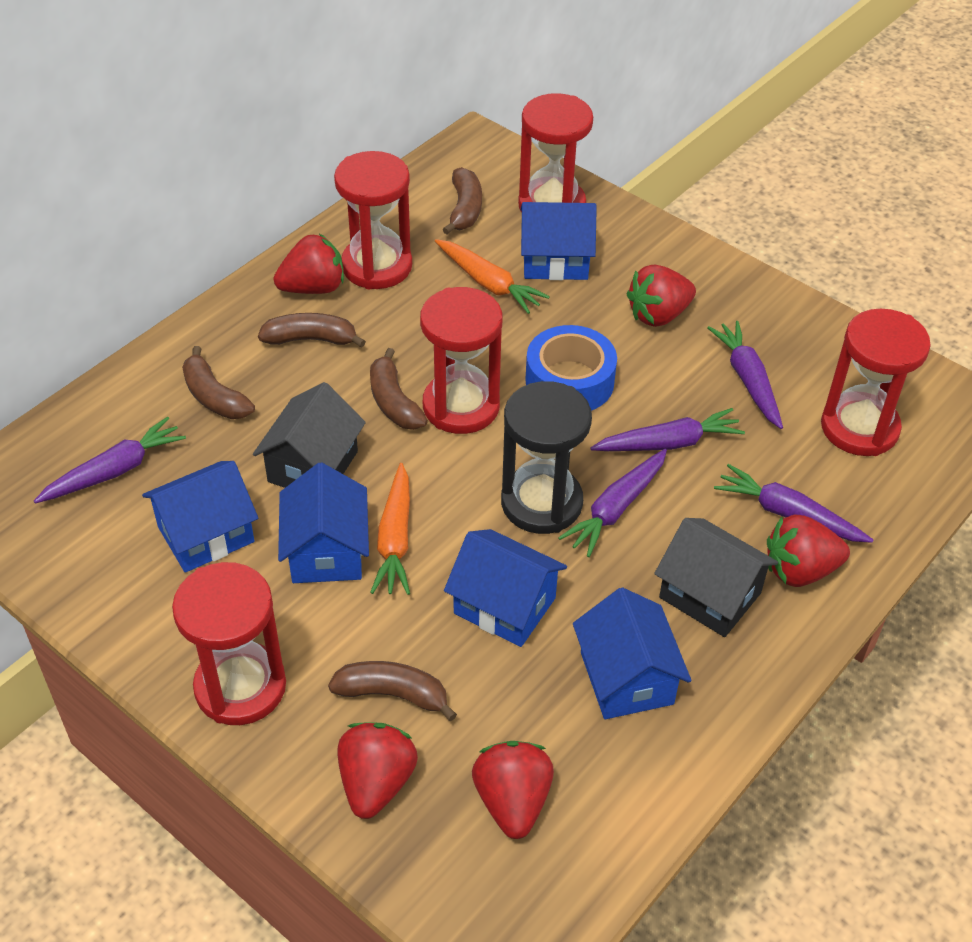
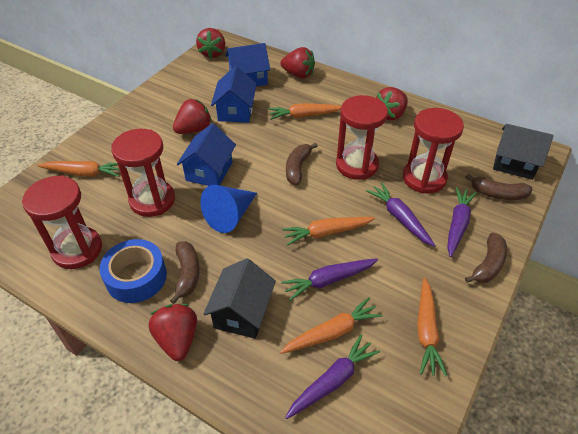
black hourglass: 1 -> 0
blue cone: 0 -> 1
blue house: 5 -> 3
brown banana: 5 -> 4
orange carrot: 2 -> 5
purple carrot: 5 -> 4
red hourglass: 5 -> 4

